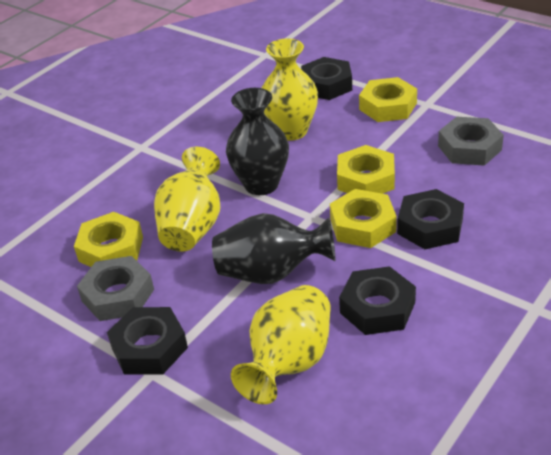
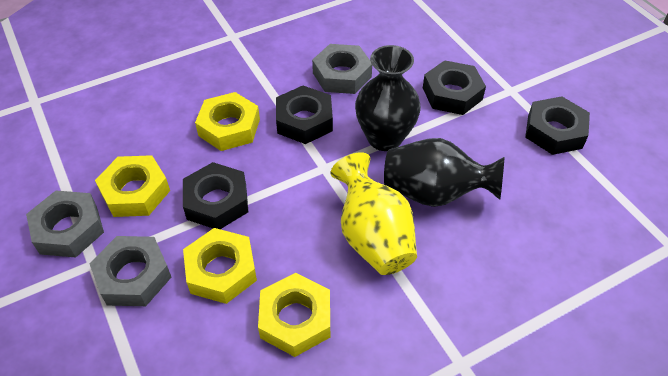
grey nut: 2 -> 3
yellow vase: 3 -> 1

